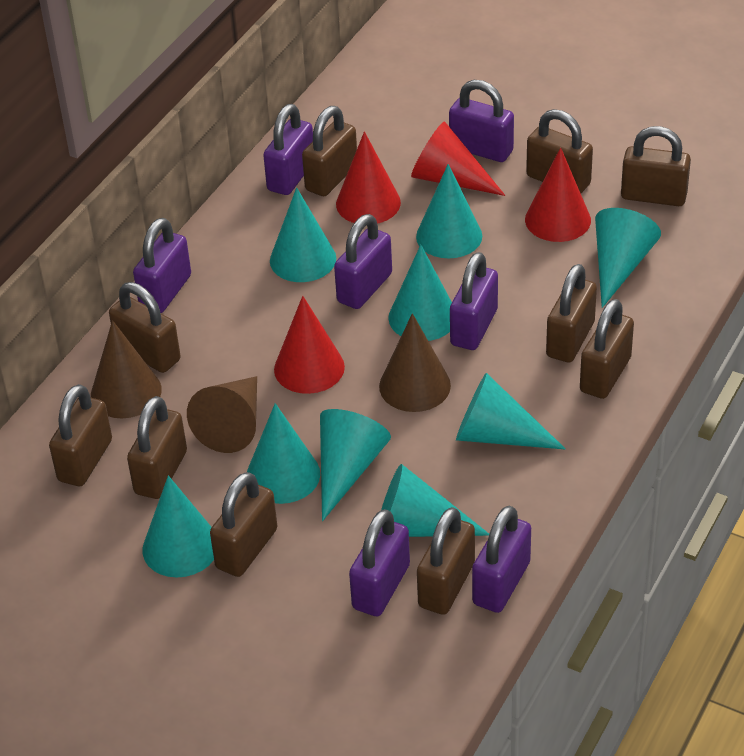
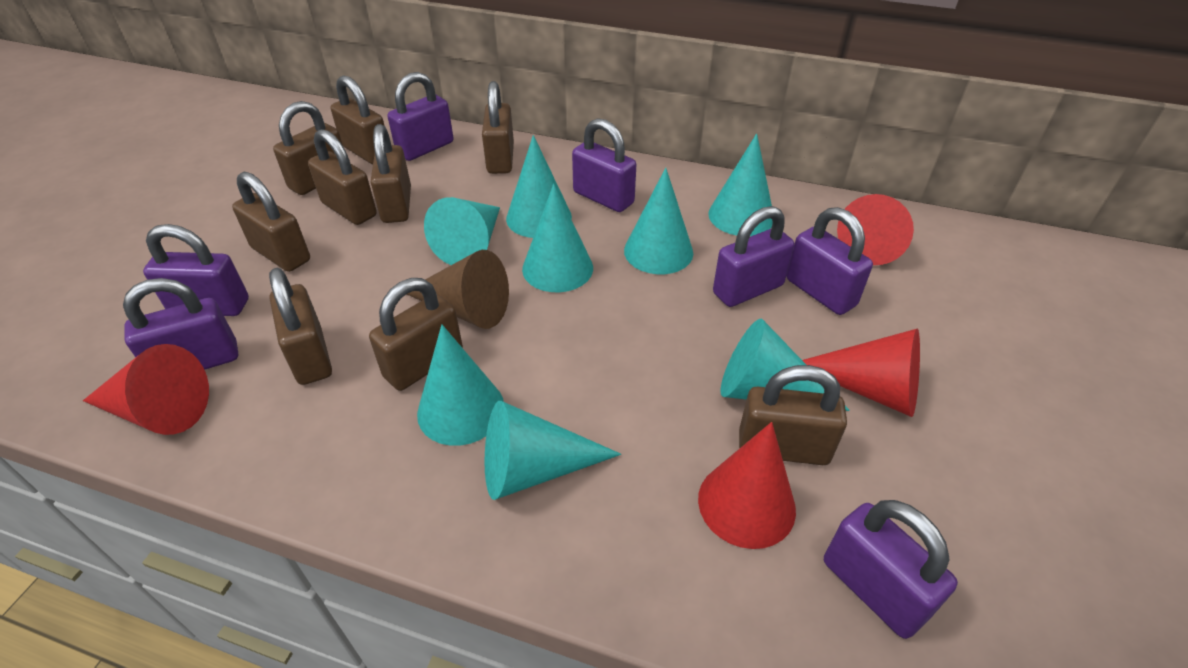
brown cone: 3 -> 1
brown padlock: 10 -> 9
turquoise cone: 9 -> 8

